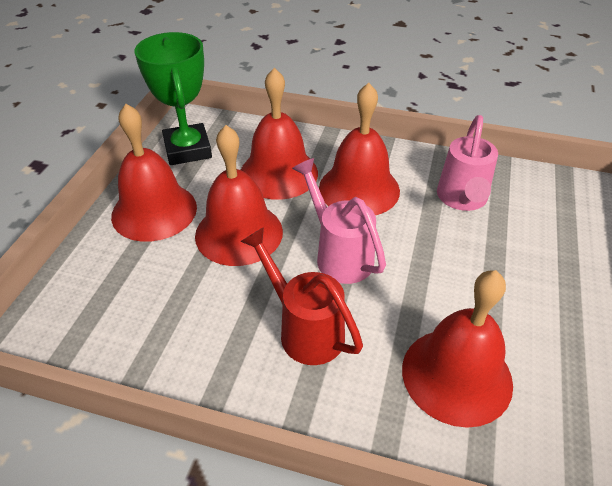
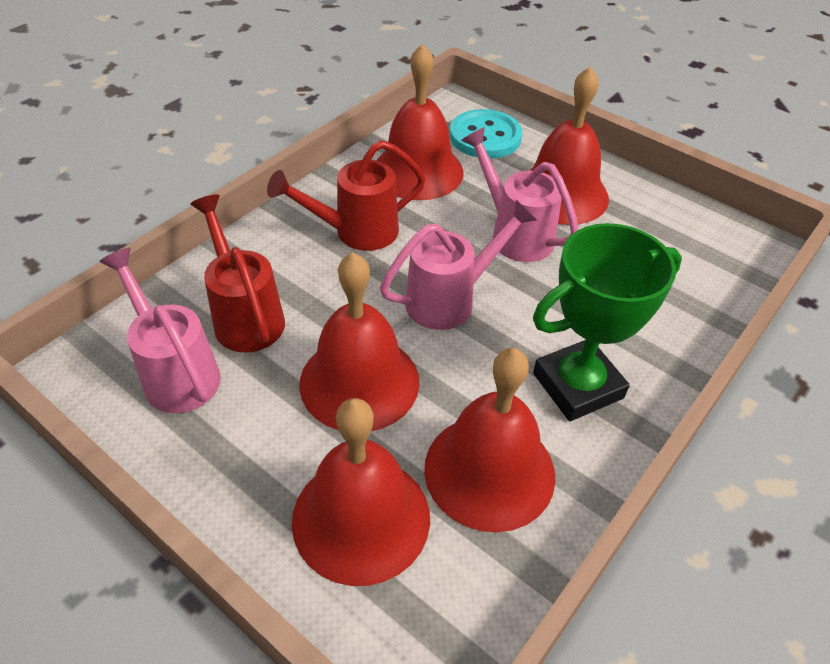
pink watering can: 2 -> 3
red watering can: 1 -> 2
turquoise button: 0 -> 1

